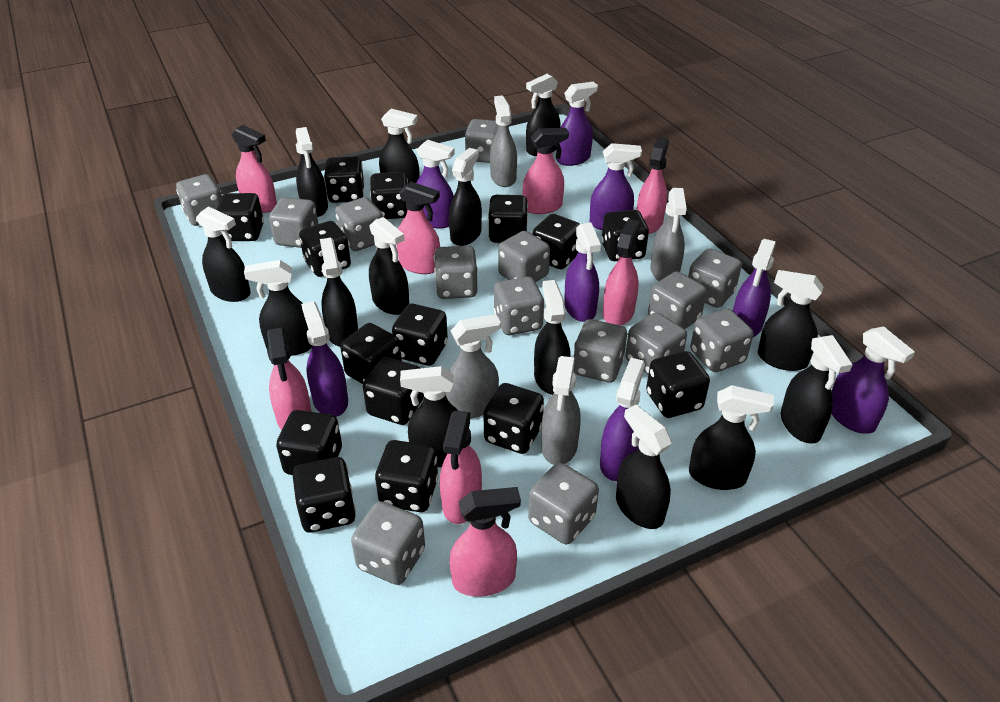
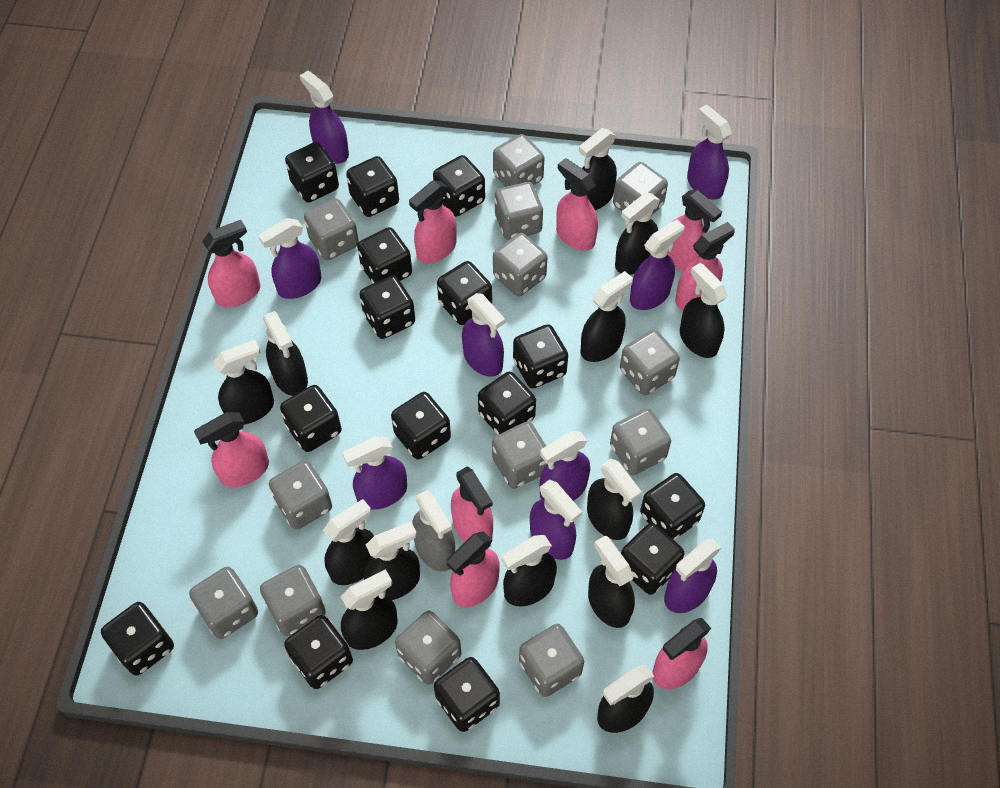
black spray bottle: 14 -> 13
grey dice: 14 -> 13
grey spray bottle: 4 -> 1
pink spray bottle: 8 -> 9
purple spray bottle: 8 -> 9

